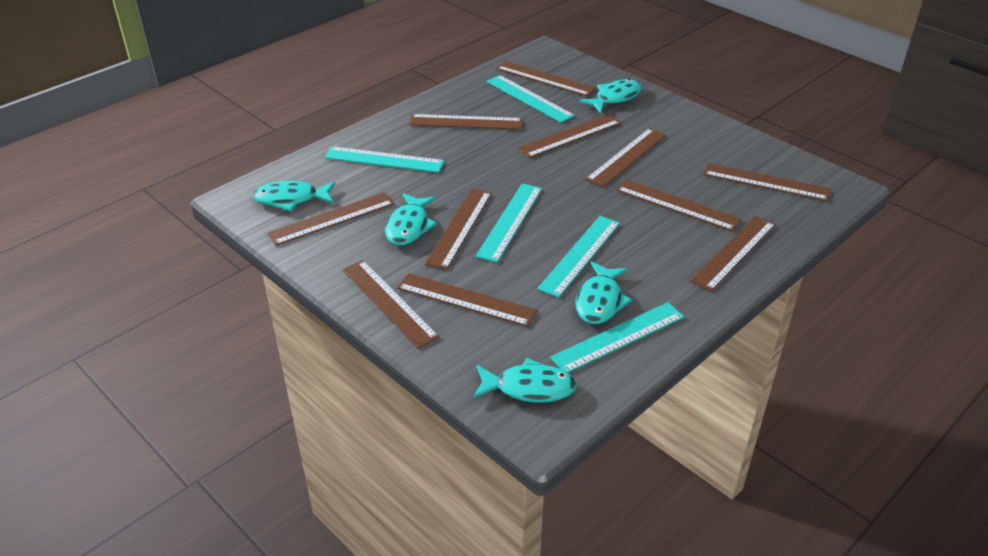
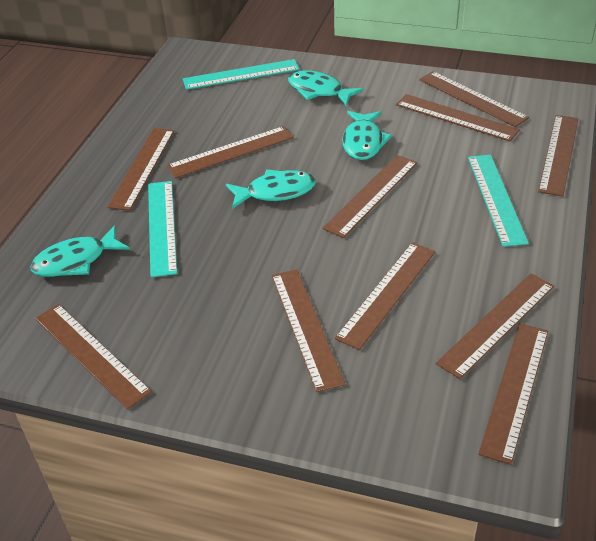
turquoise fish: 5 -> 4
turquoise ruler: 5 -> 3

